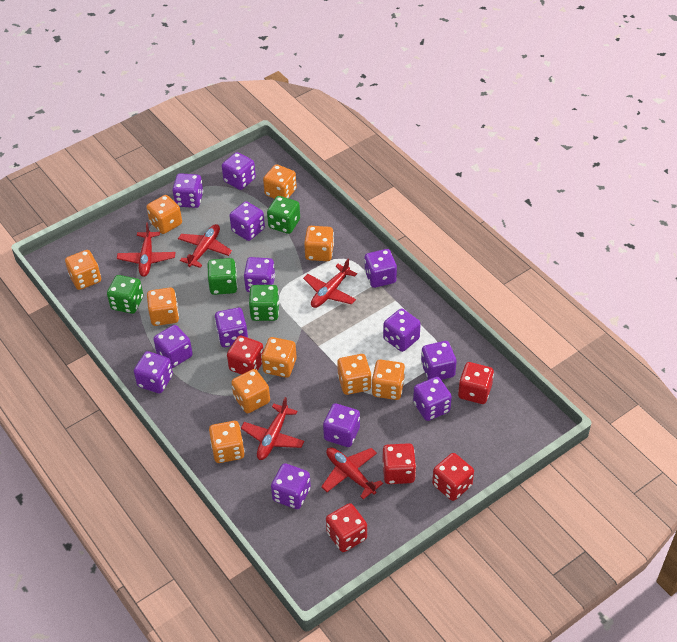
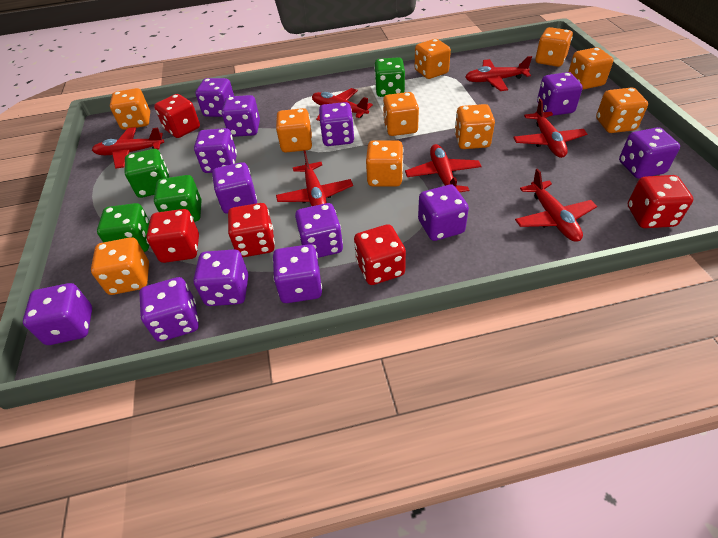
red plane: 5 -> 7

